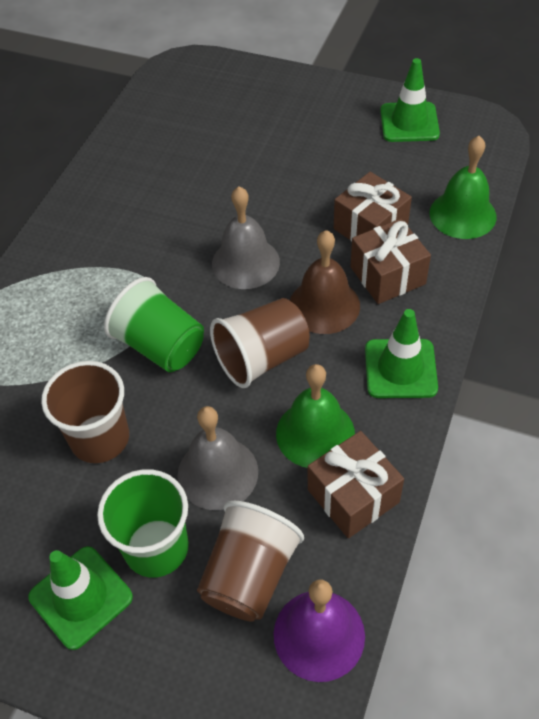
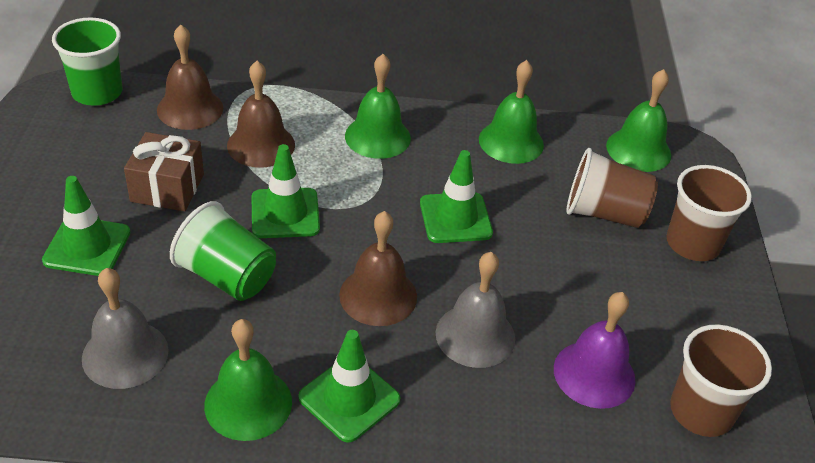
brown bell: 1 -> 3
brown gift: 3 -> 1
green bell: 2 -> 4
green traffic cone: 3 -> 4

